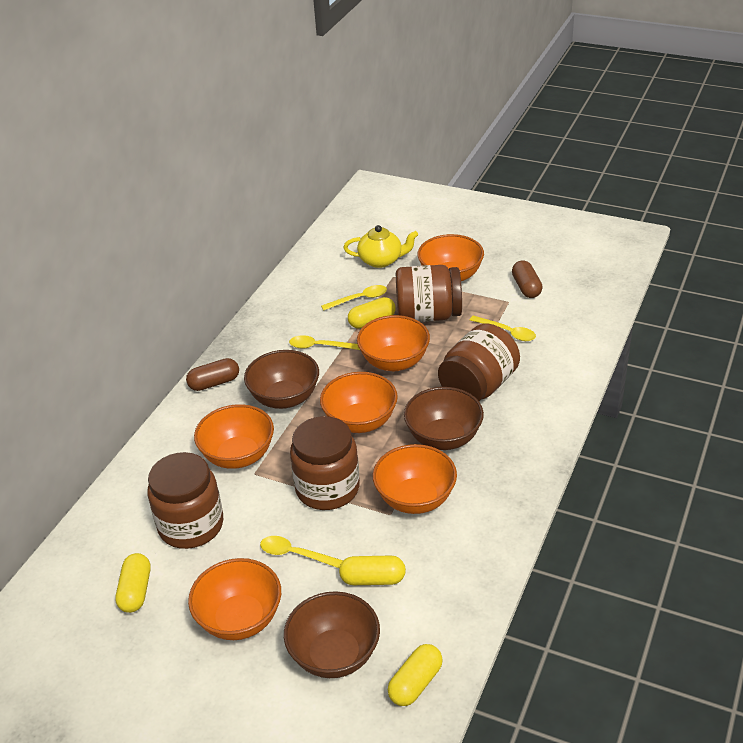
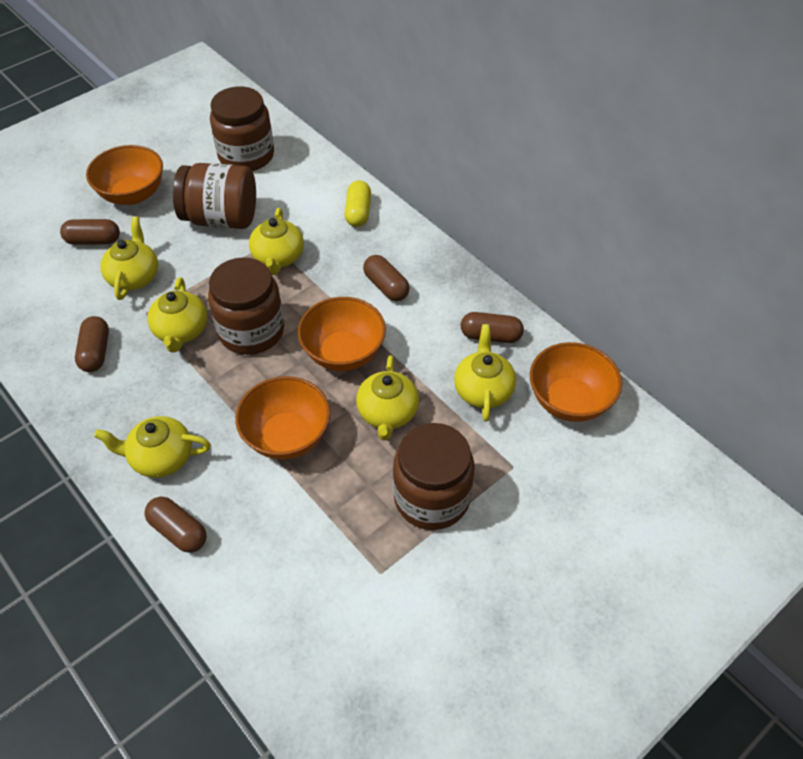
brown bowl: 3 -> 0
brown capsule: 2 -> 5
orange bowl: 6 -> 4
yellow capsule: 4 -> 1
yellow spoon: 4 -> 0
yellow teapot: 1 -> 6

